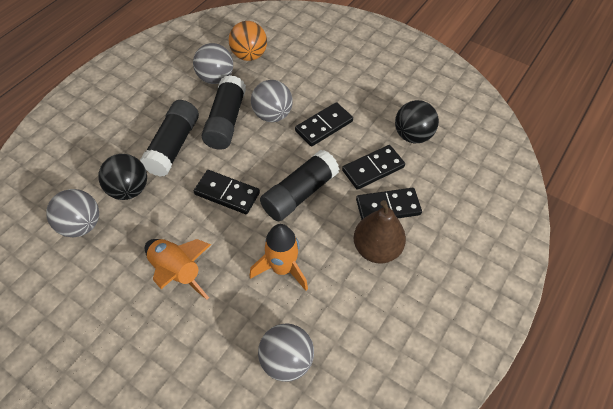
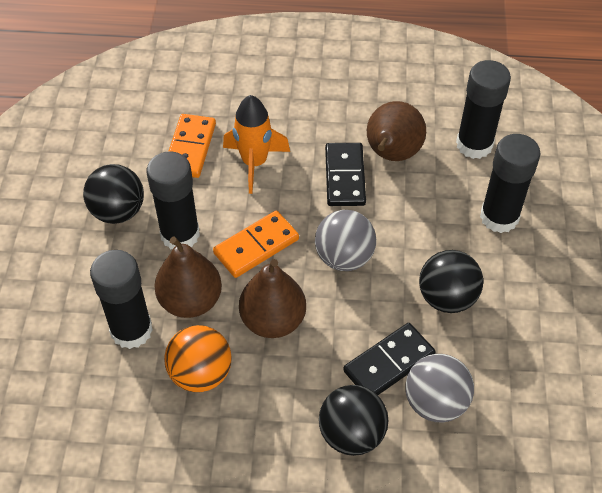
black ball: 2 -> 3
black domino: 4 -> 2
black glue stick: 3 -> 4
brown pear: 1 -> 3
grey ball: 4 -> 2
orange domino: 0 -> 2
orange rocket: 2 -> 1

